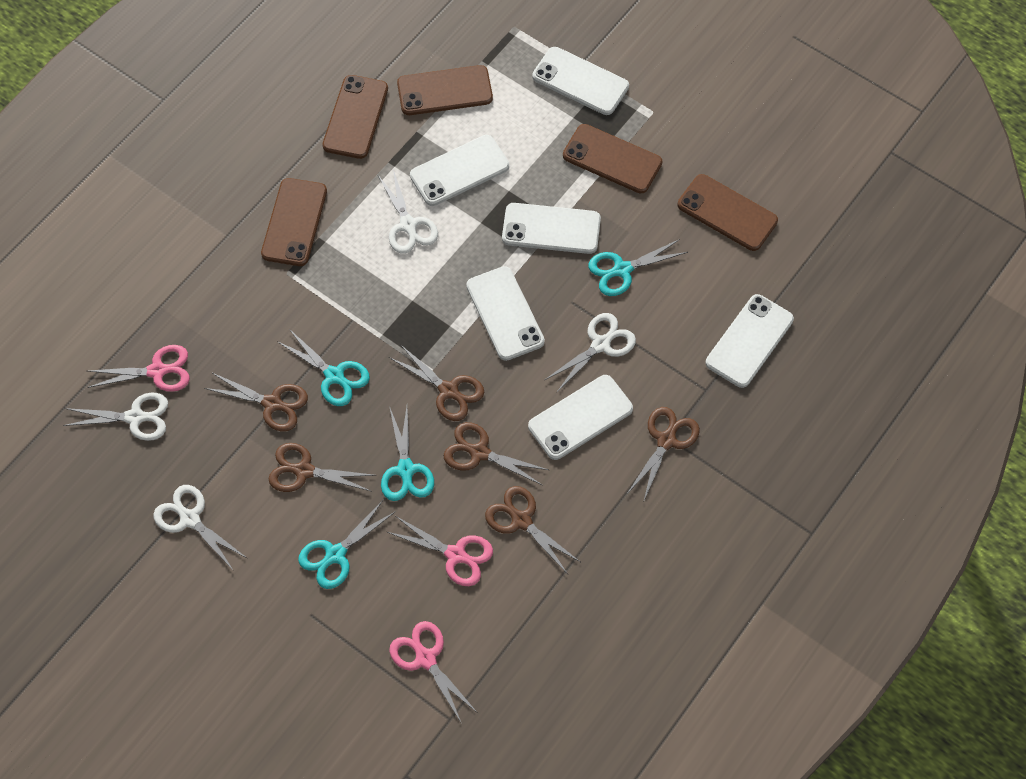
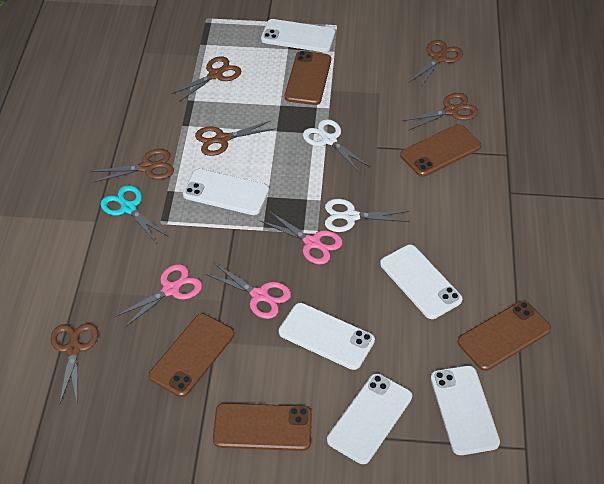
turquoise scissors: 4 -> 1
white scissors: 4 -> 2

